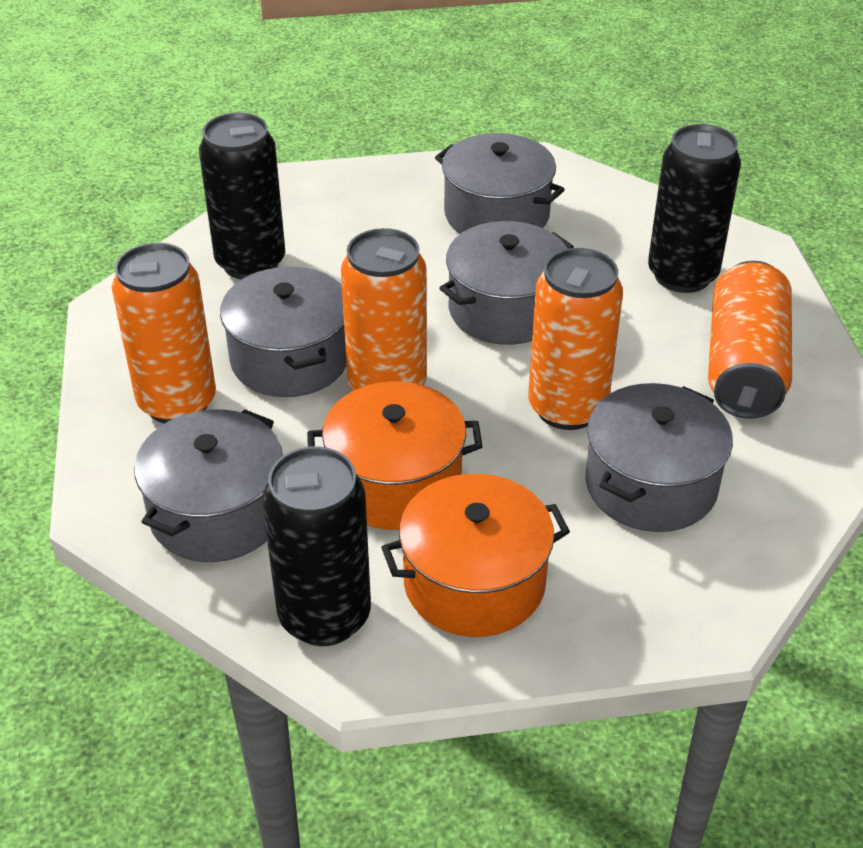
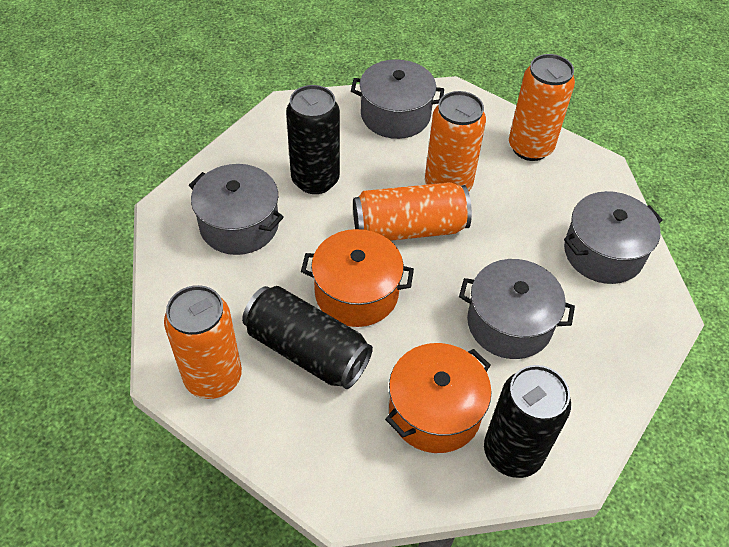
grey pot: 5 -> 4

